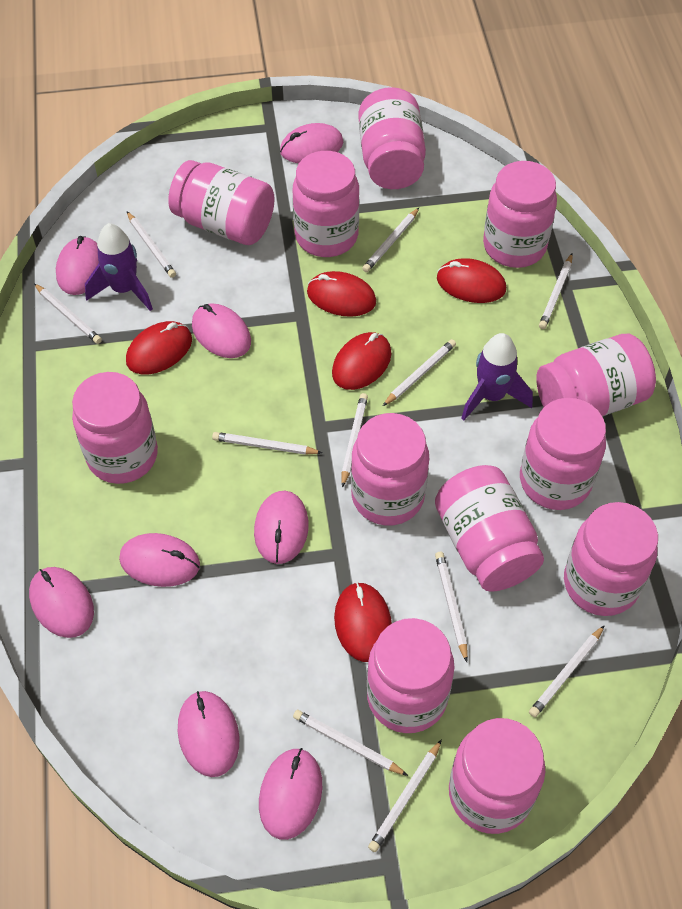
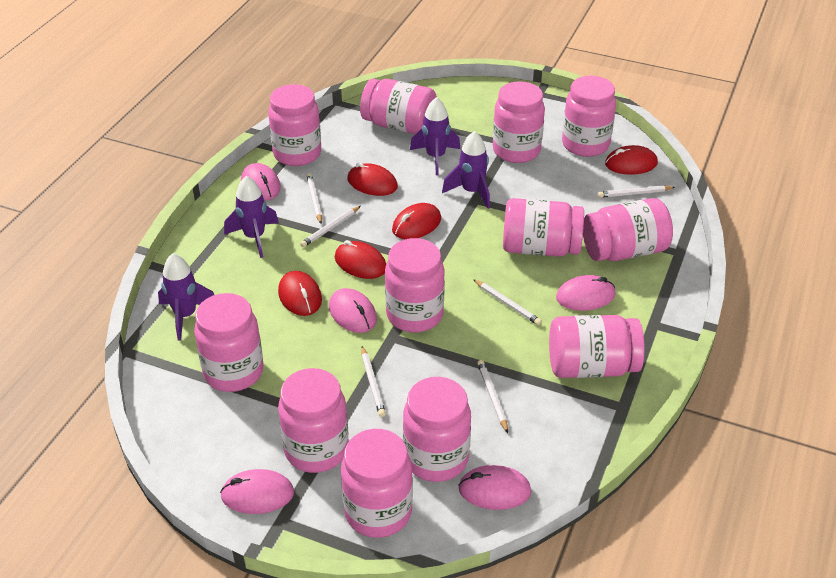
pink mouse: 8 -> 5
purple rocket: 2 -> 4
white pencil: 11 -> 6

